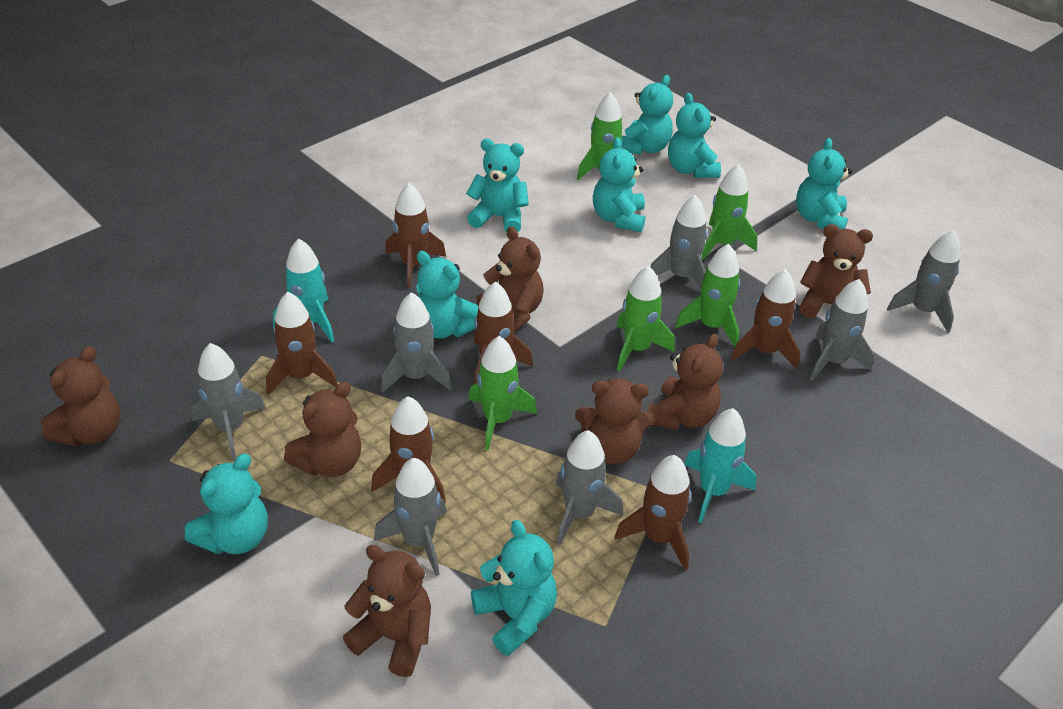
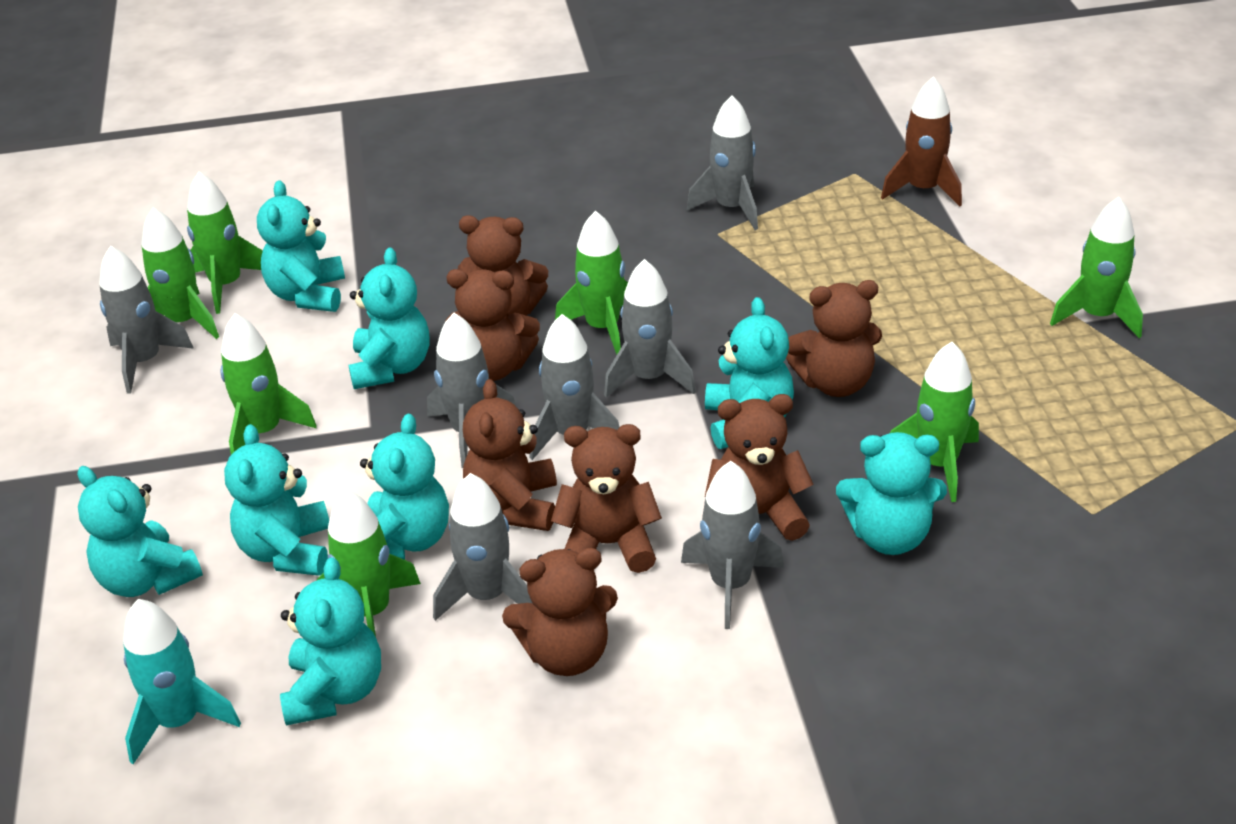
brown rocket: 6 -> 1
green rocket: 5 -> 7
turquoise rocket: 2 -> 1

